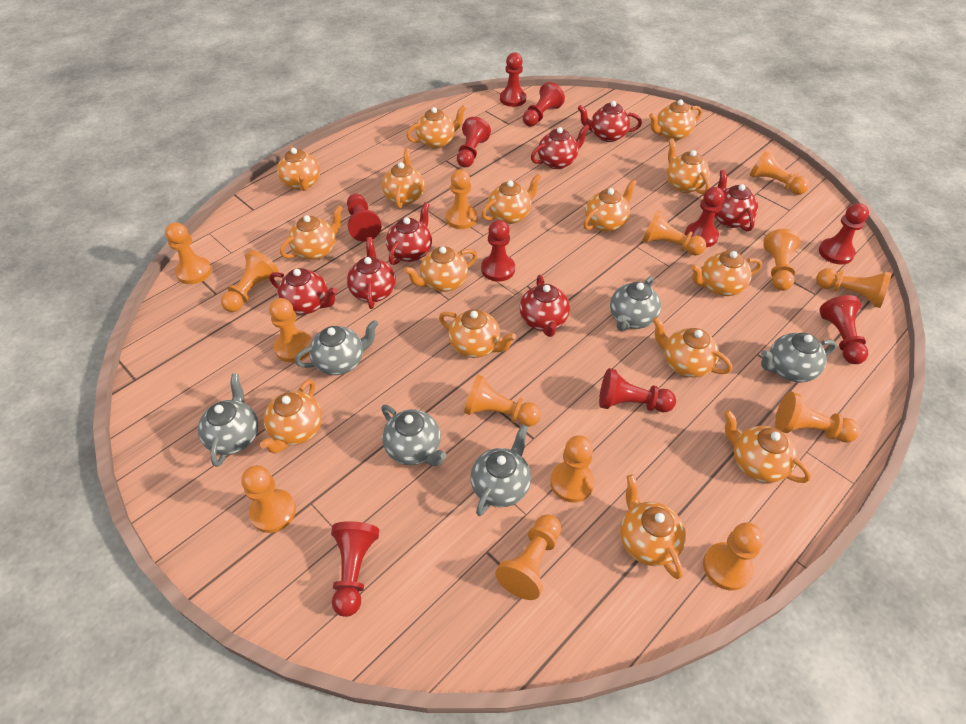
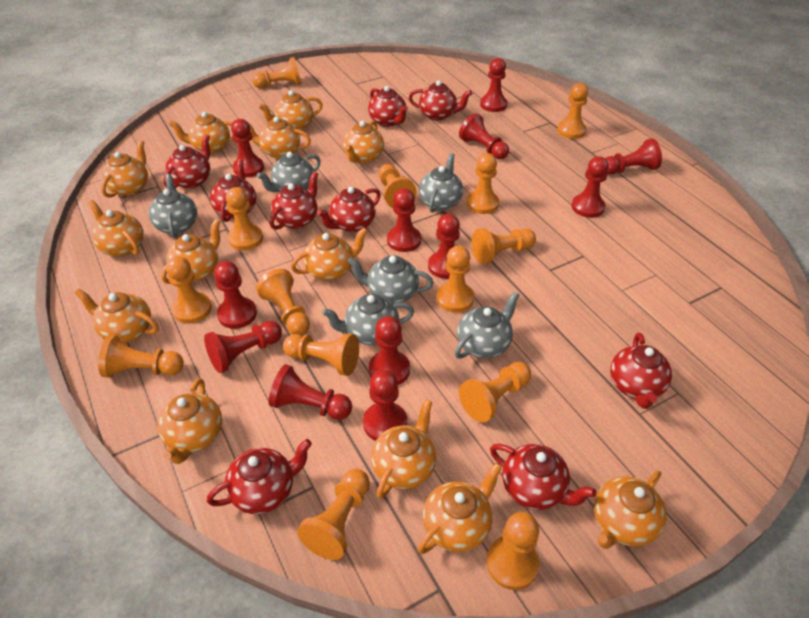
orange teapot: 15 -> 13
red pawn: 10 -> 12
red teapot: 7 -> 9

